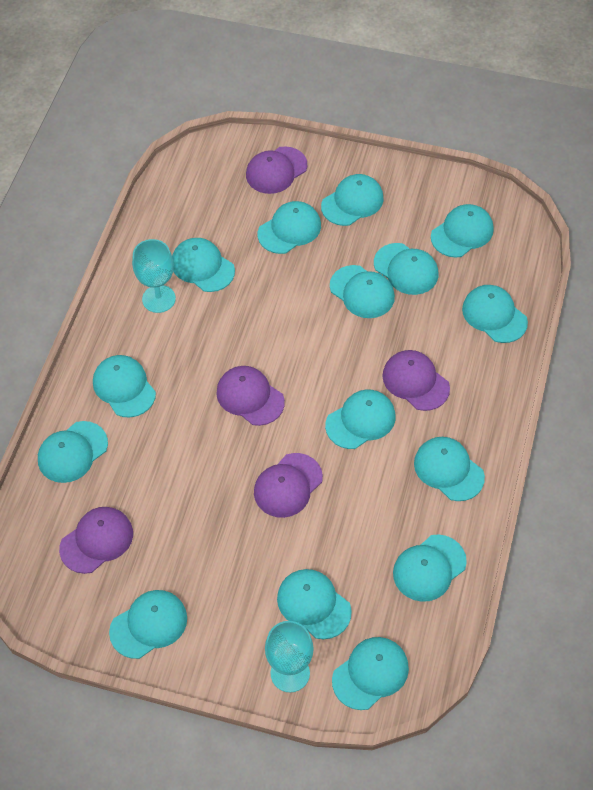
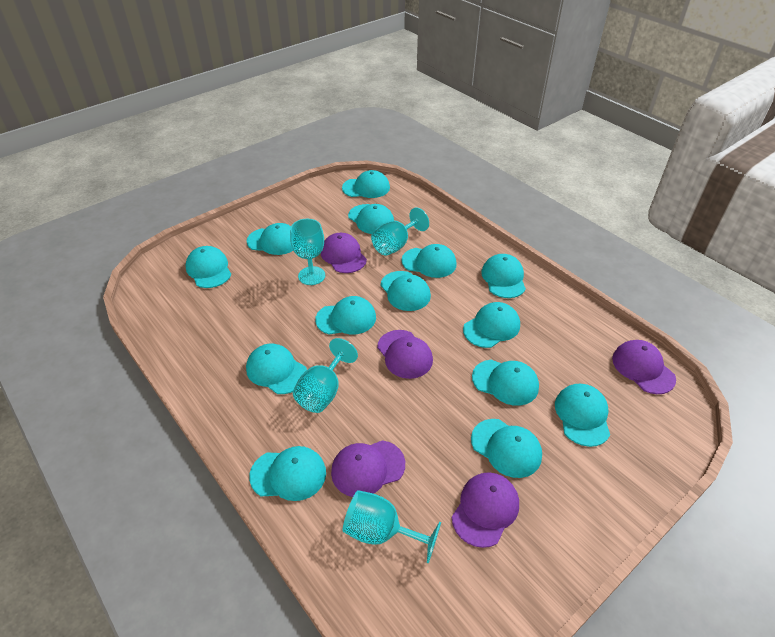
turquoise cap: 15 -> 14
turquoise goblet: 2 -> 4

